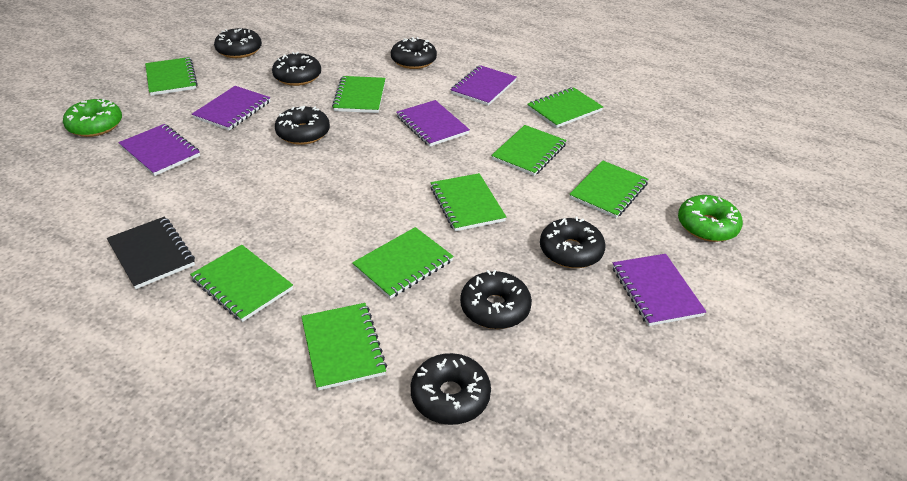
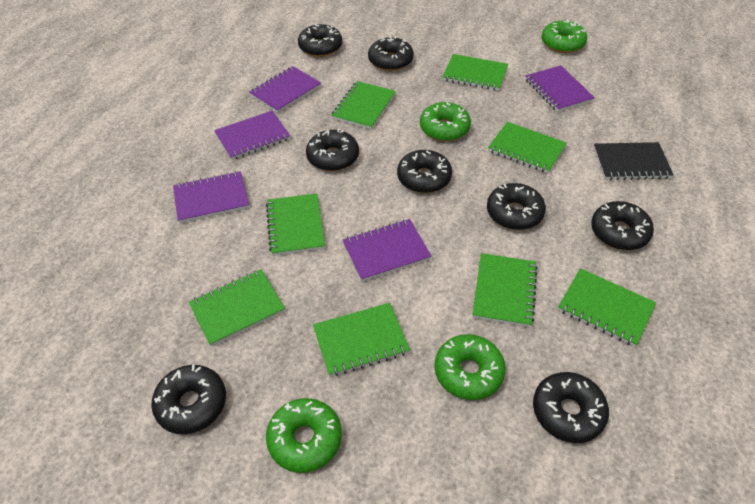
black donut: 7 -> 8
green donut: 2 -> 4
green notebook: 9 -> 8

